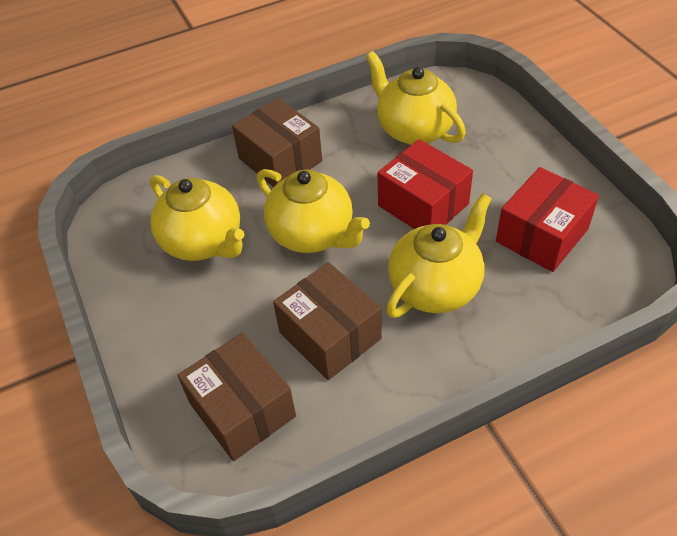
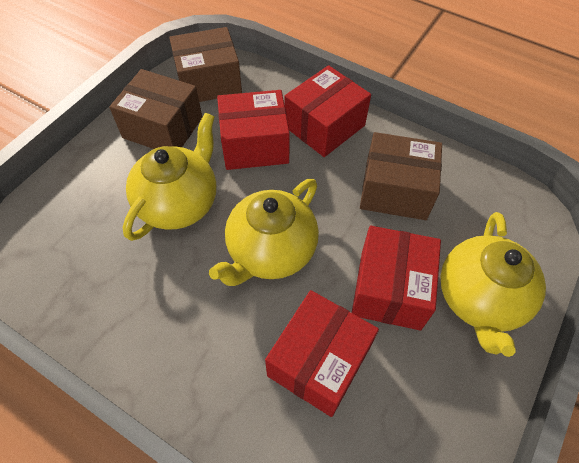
red box: 2 -> 4
yellow teapot: 4 -> 3

